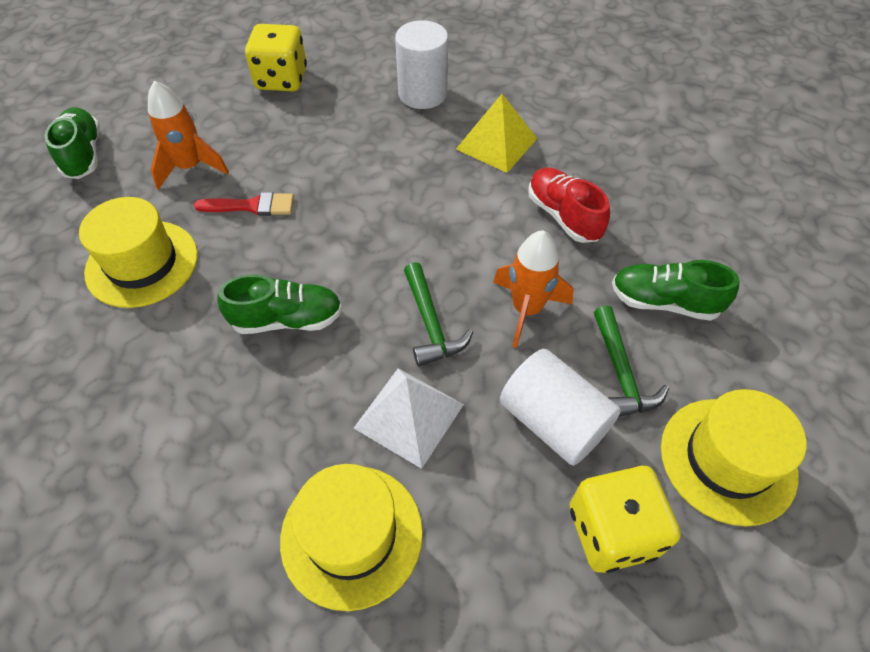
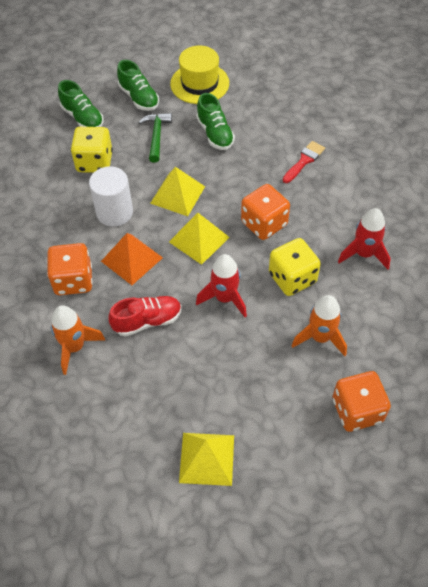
green hammer: 2 -> 1
orange dice: 0 -> 3
orange pyramid: 0 -> 1
red rocket: 0 -> 2
white cylinder: 2 -> 1
white pyramid: 1 -> 0
yellow hat: 3 -> 1
yellow pyramid: 1 -> 3

